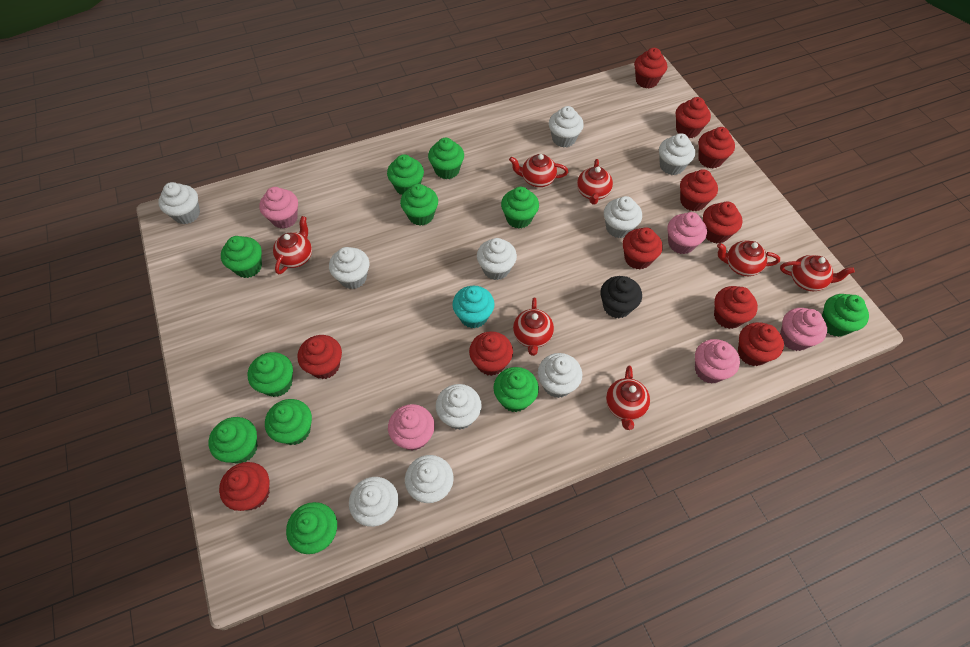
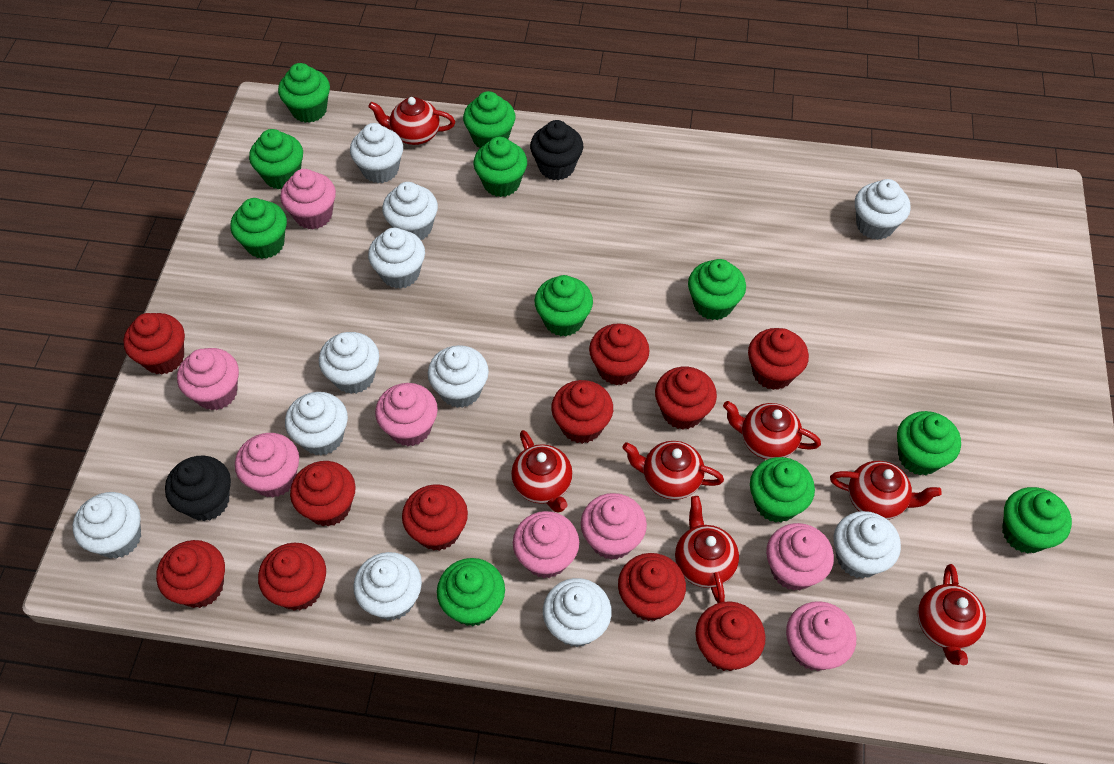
black cupcake: 1 -> 2
pink cupcake: 5 -> 8
turquoise cupcake: 1 -> 0
white cupcake: 10 -> 11

